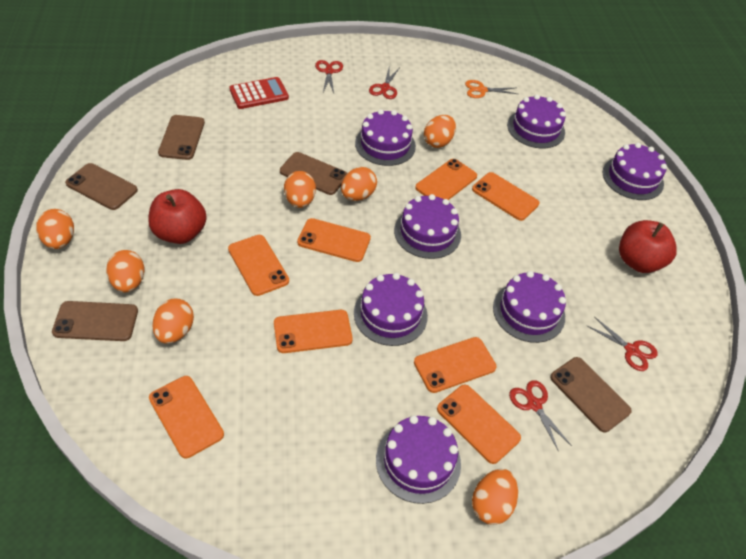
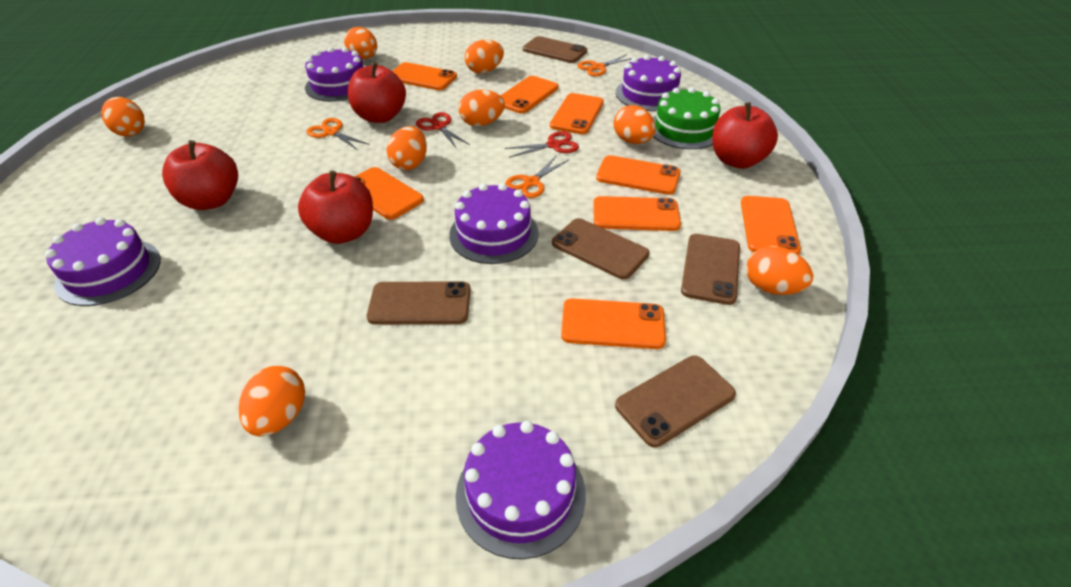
green cake: 0 -> 1
orange egg: 7 -> 8
orange scissors: 1 -> 3
purple cake: 7 -> 5
red apple: 2 -> 4
red calculator: 1 -> 0
red scissors: 4 -> 2

